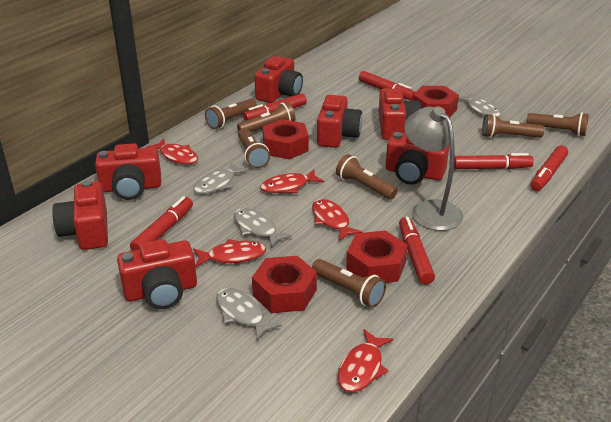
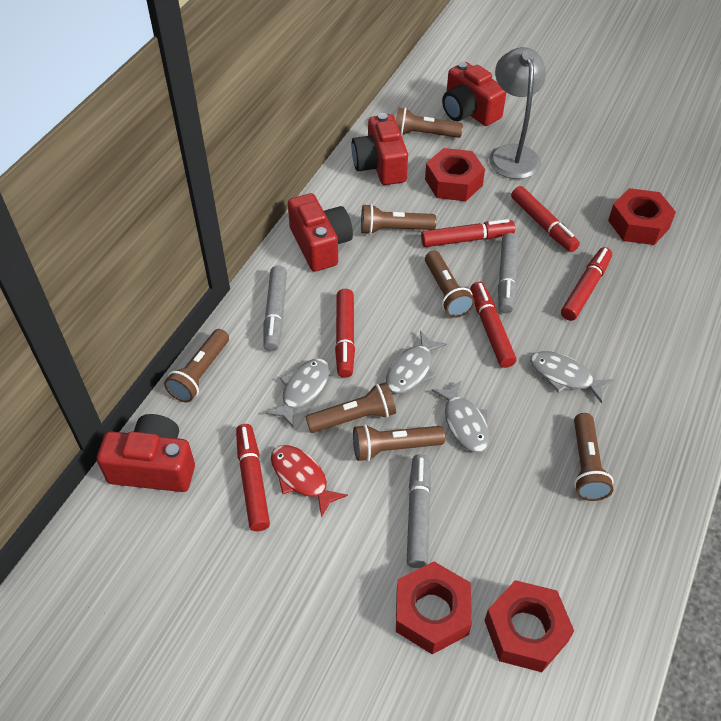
grey marker: 0 -> 3
red camera: 7 -> 4
red fish: 5 -> 1

